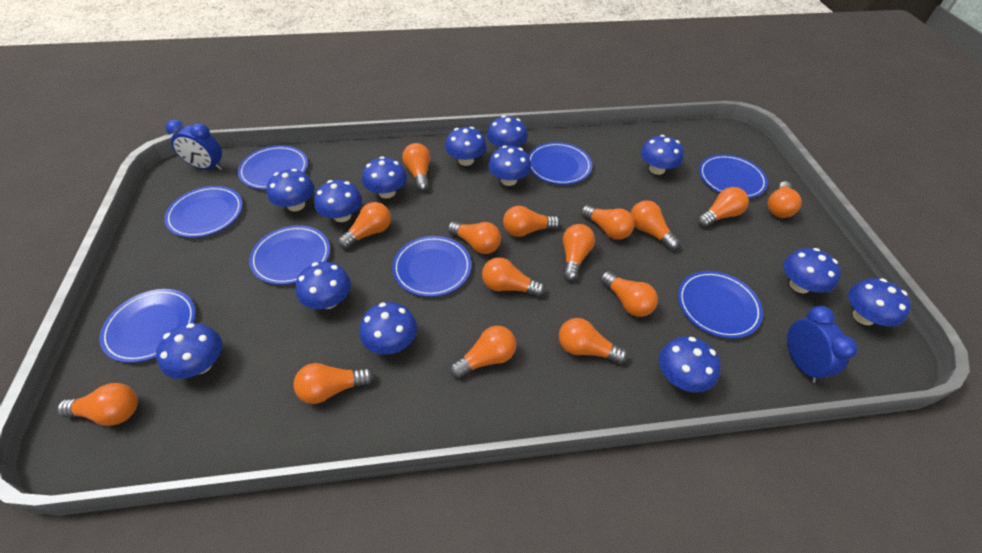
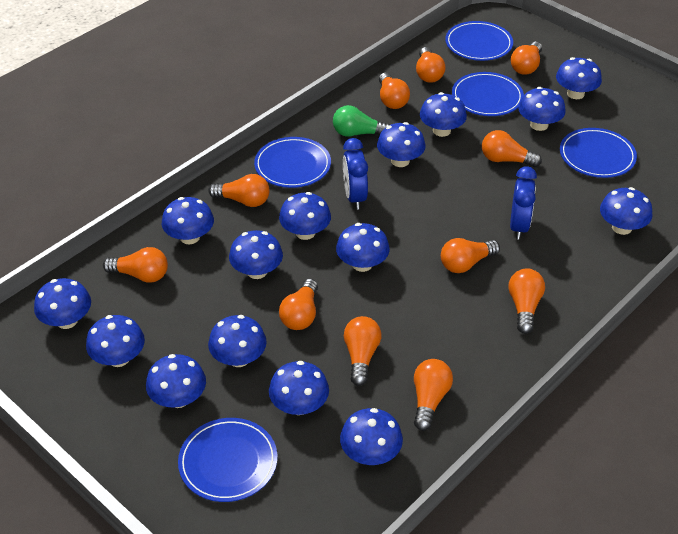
blue mushroom: 13 -> 15
blue plate: 8 -> 5
green light bulb: 0 -> 1
orange light bulb: 15 -> 11

